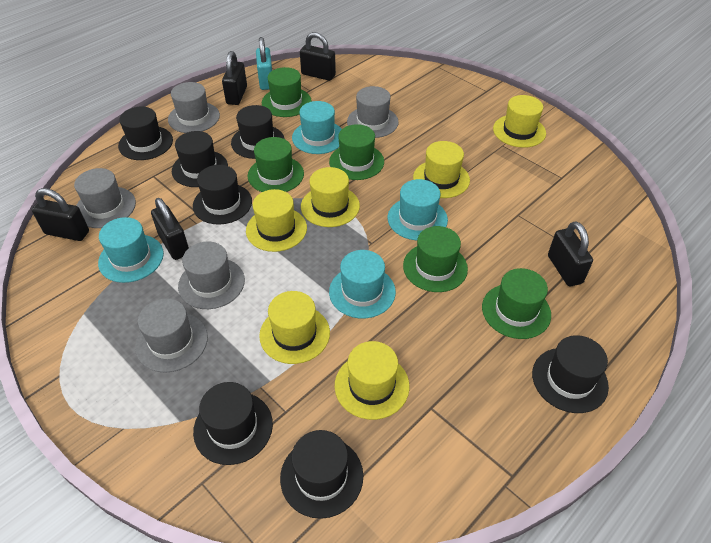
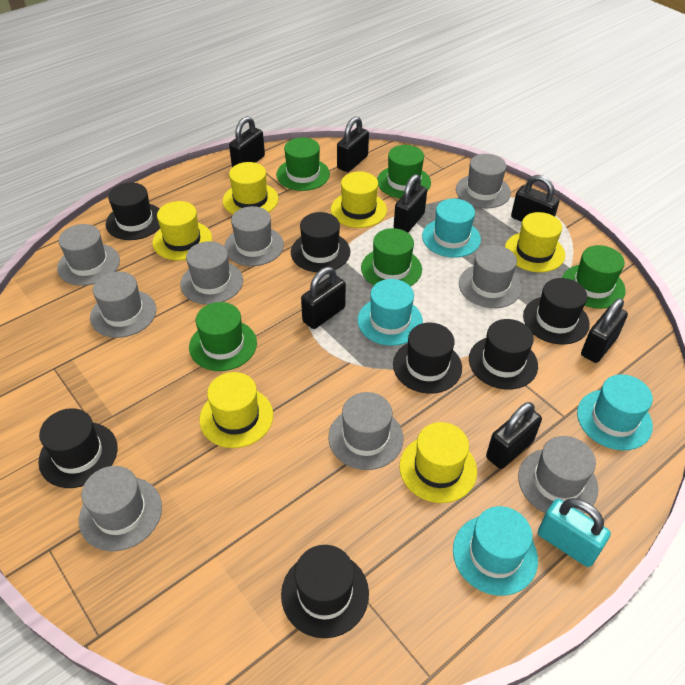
black padlock: 5 -> 7
grey hat: 5 -> 9

